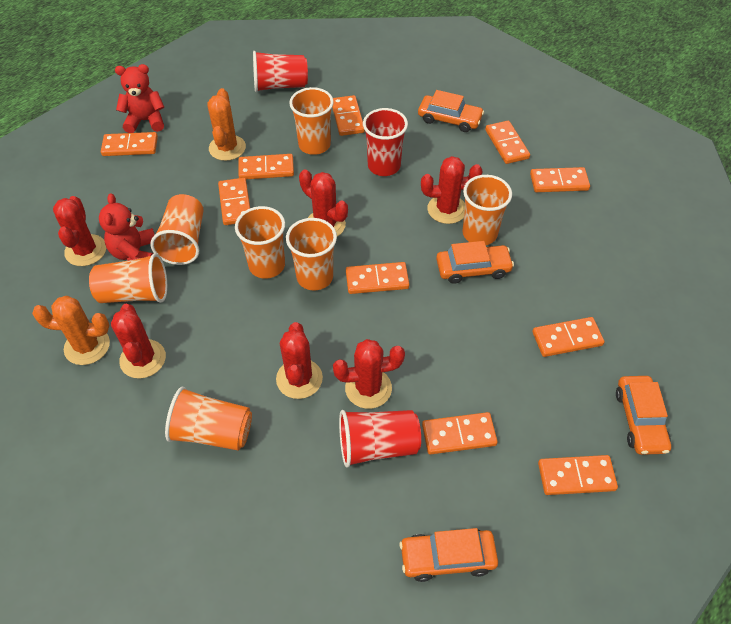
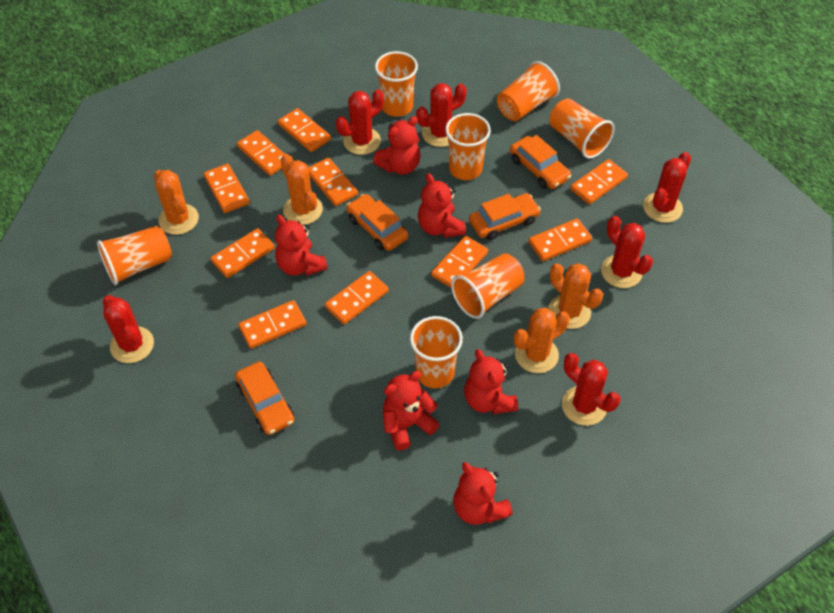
orange cactus: 2 -> 4
red cup: 3 -> 0
red teddy bear: 2 -> 6

